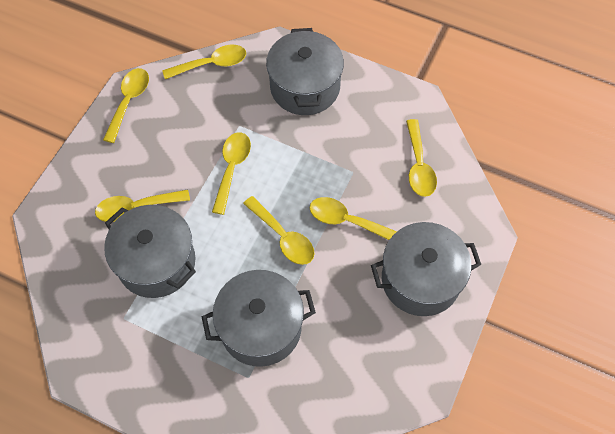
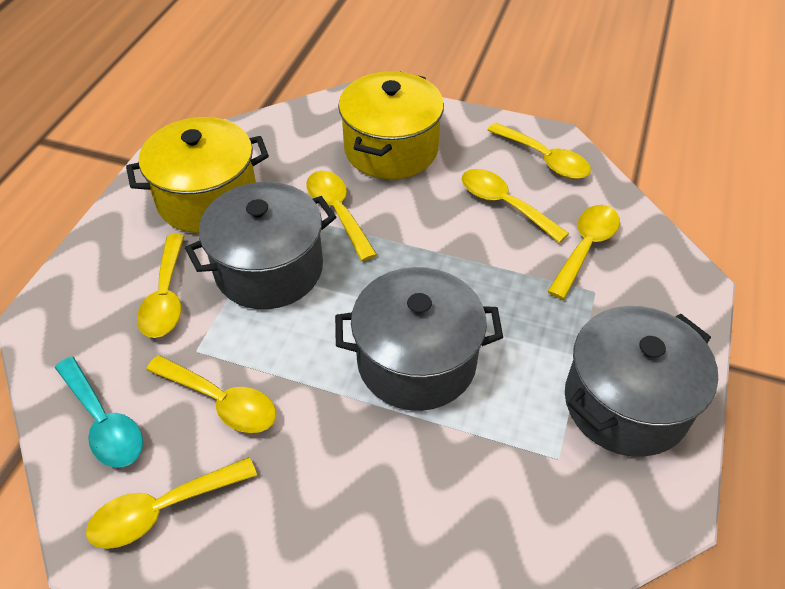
grey pot: 4 -> 3
turquoise spoon: 0 -> 1
yellow pot: 0 -> 2

